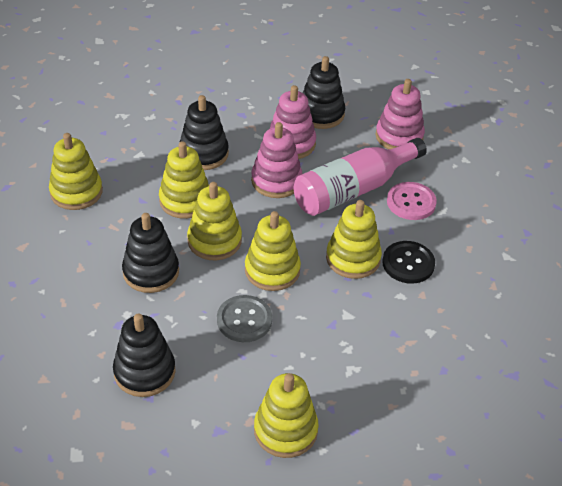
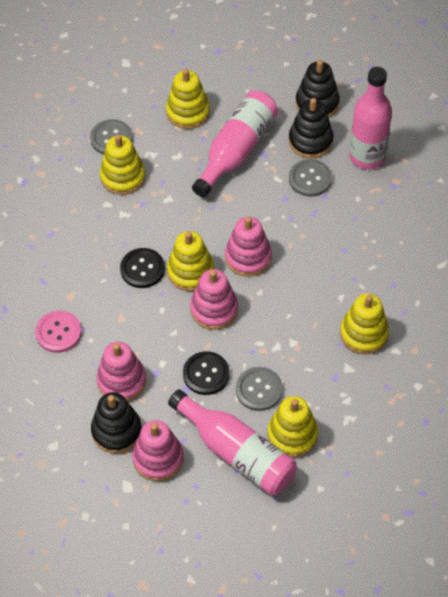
black button: 1 -> 2
black stacking toy: 4 -> 3
grey button: 1 -> 3
pink bottle: 1 -> 3
pink stacking toy: 3 -> 4
yellow stacking toy: 6 -> 5

